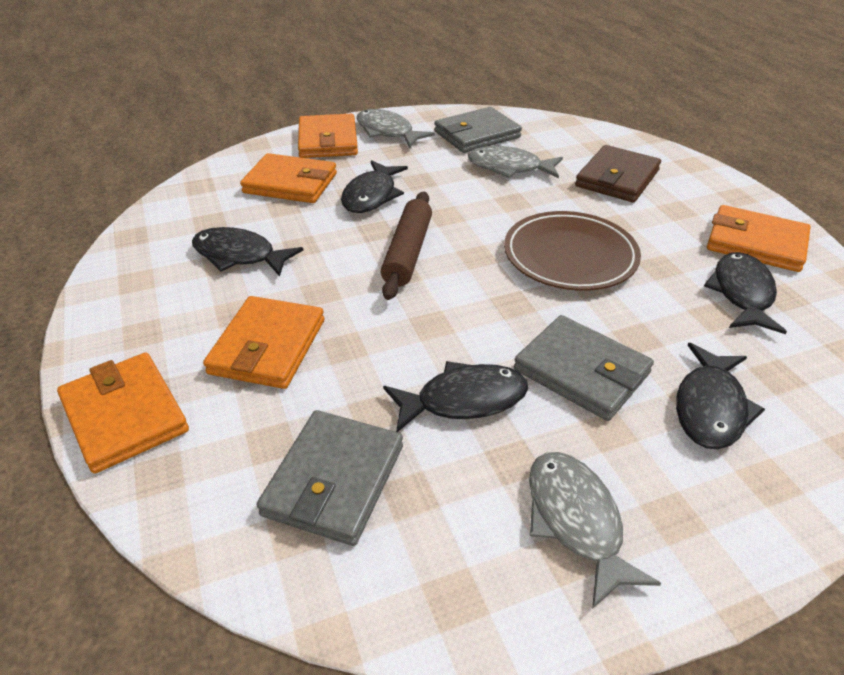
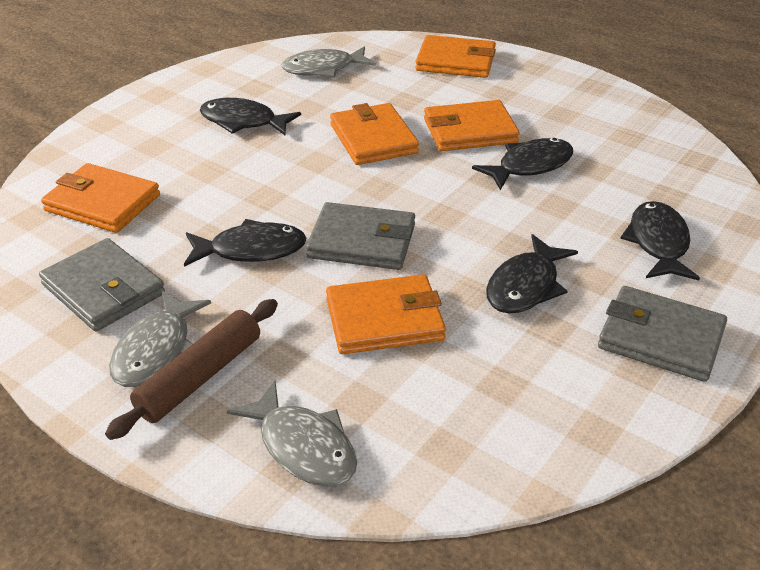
brown plate: 1 -> 0
brown wallet: 1 -> 0

